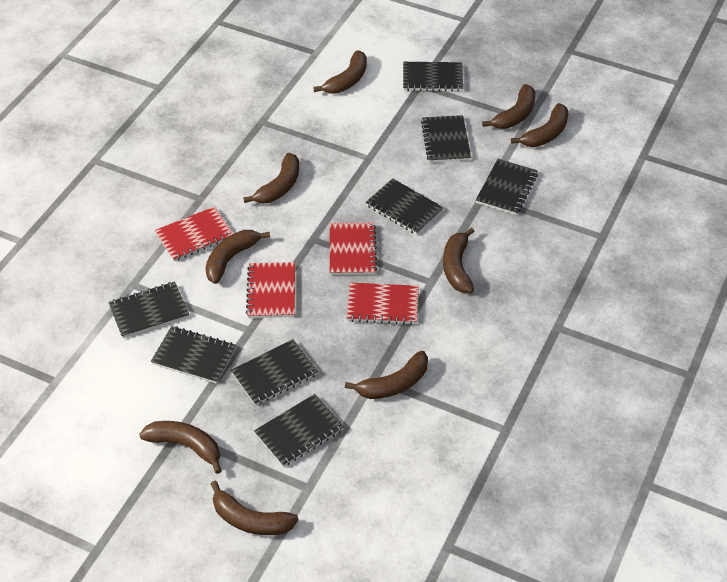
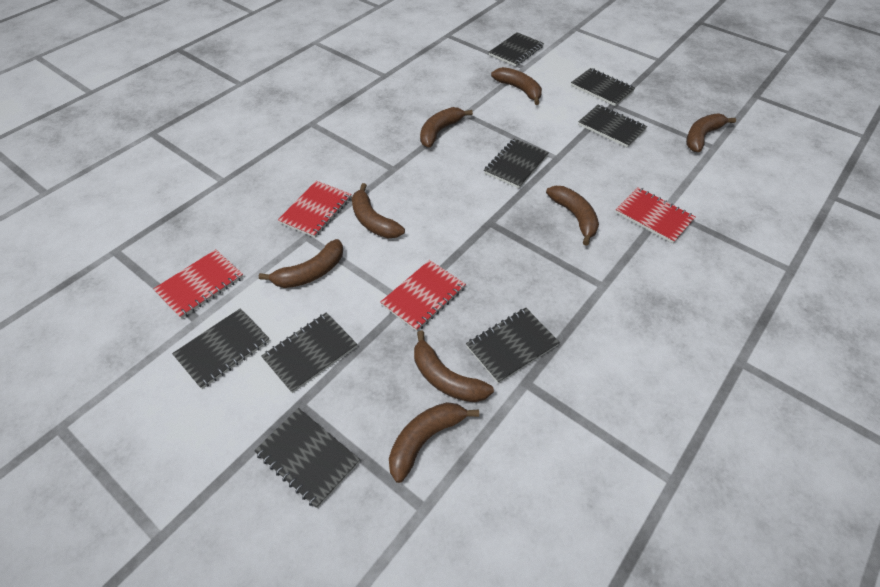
brown banana: 9 -> 8

